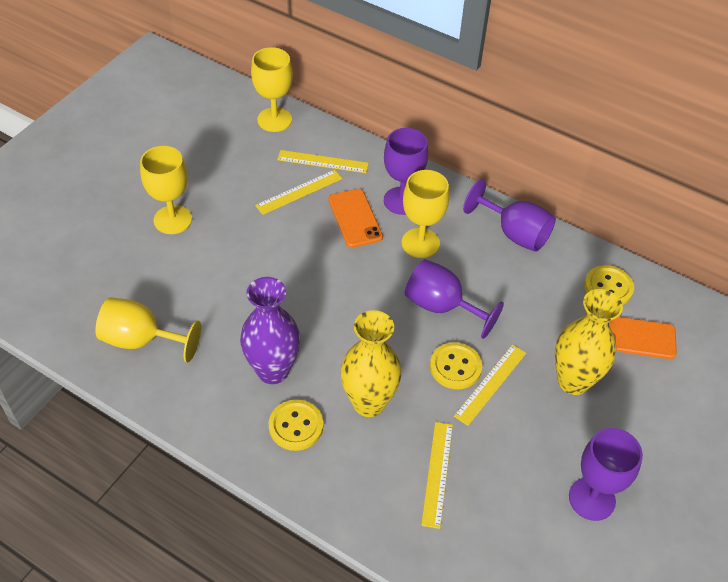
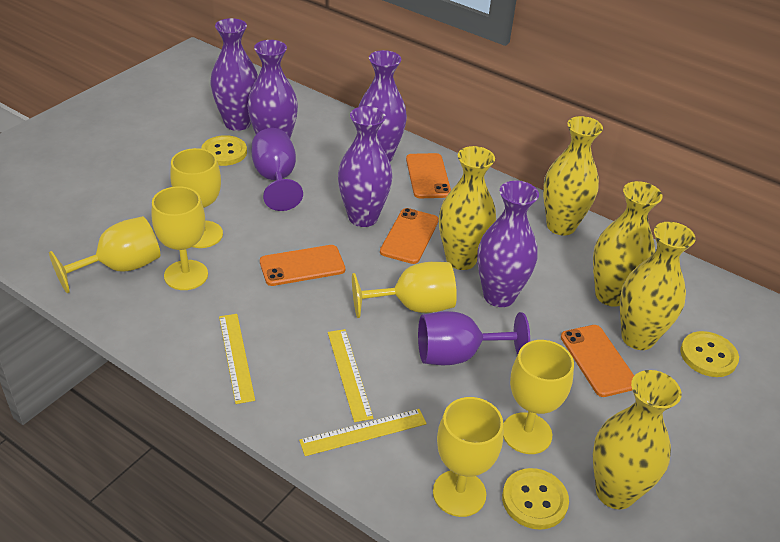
orange phone: 2 -> 4
purple goblet: 4 -> 2
purple vase: 1 -> 5
yellow goblet: 4 -> 6
yellow ruler: 4 -> 3
yellow vase: 2 -> 5

